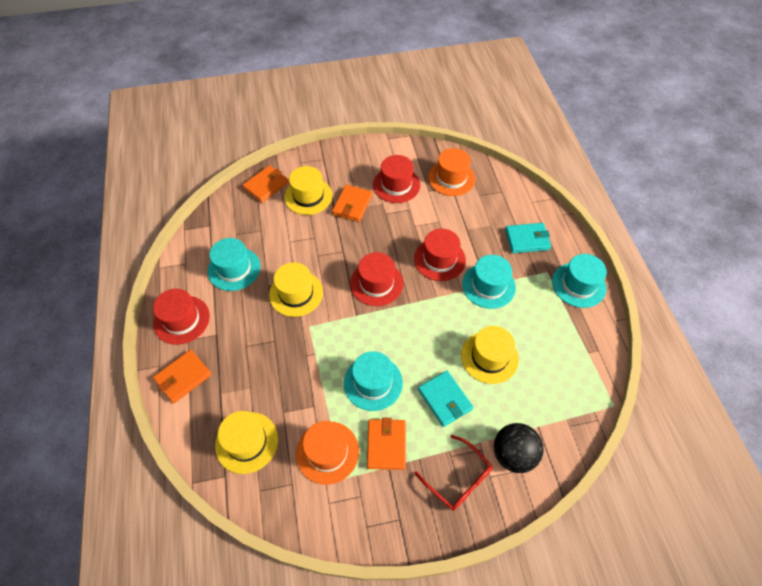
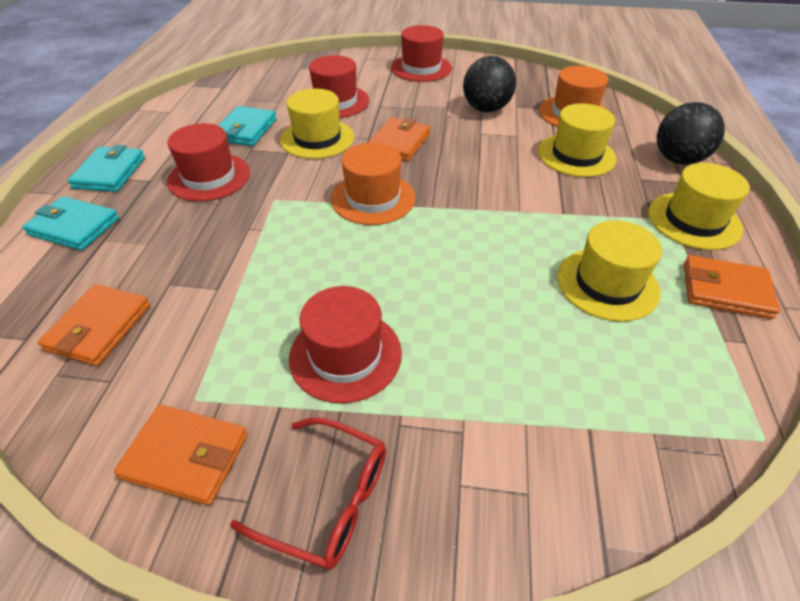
black ball: 1 -> 2
turquoise hat: 4 -> 0
turquoise wallet: 2 -> 3

